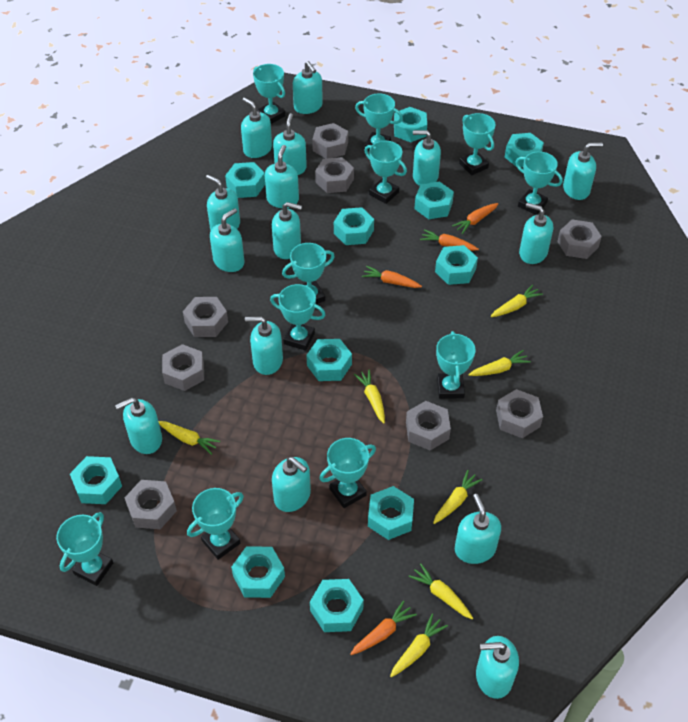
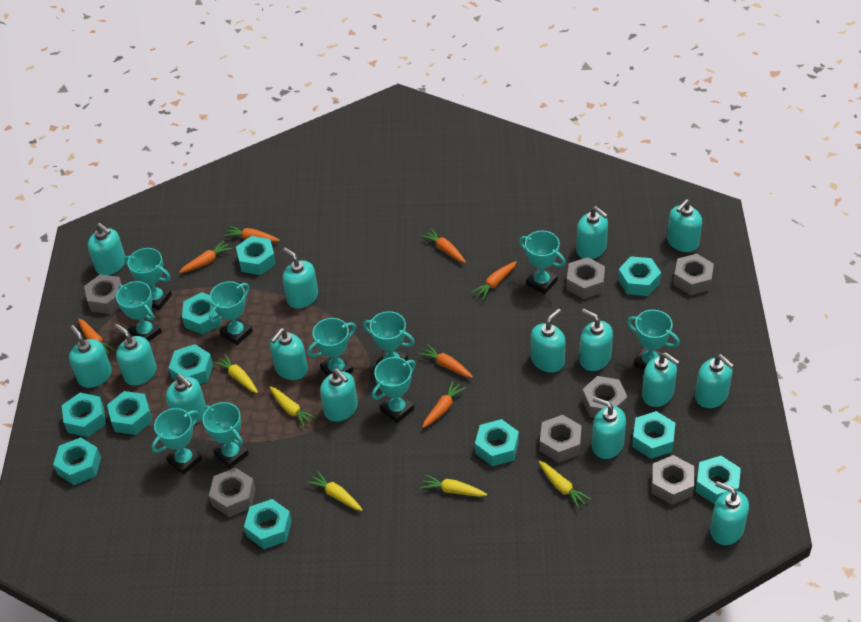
grey nut: 8 -> 7
orange carrot: 4 -> 7
turquoise trophy: 11 -> 10
yellow carrot: 7 -> 5

